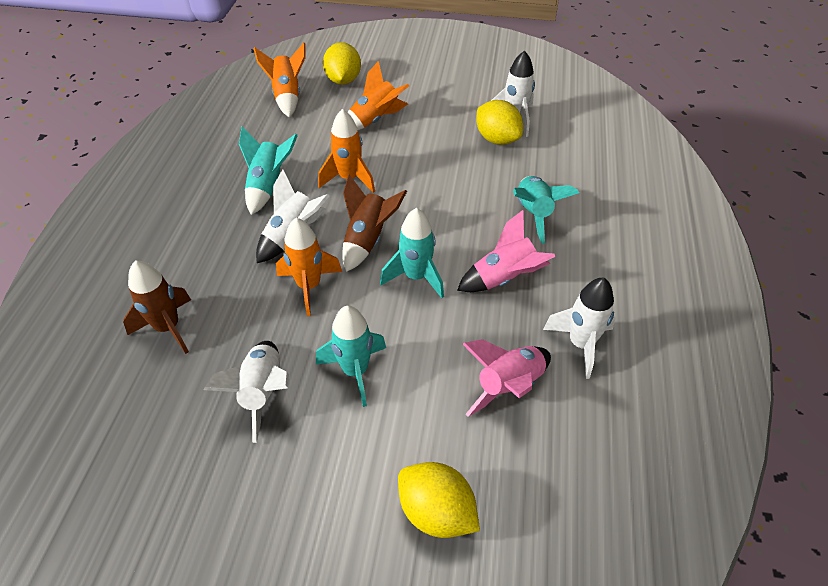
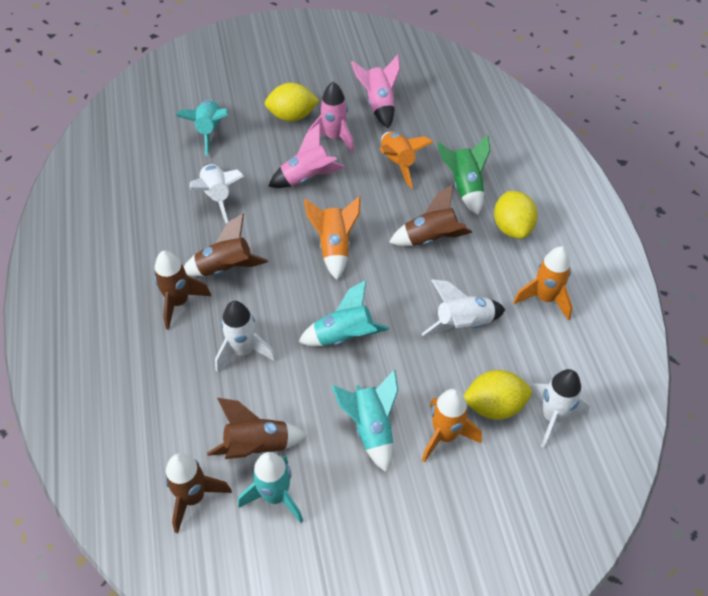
brown rocket: 2 -> 5
green rocket: 0 -> 1
pink rocket: 2 -> 3

